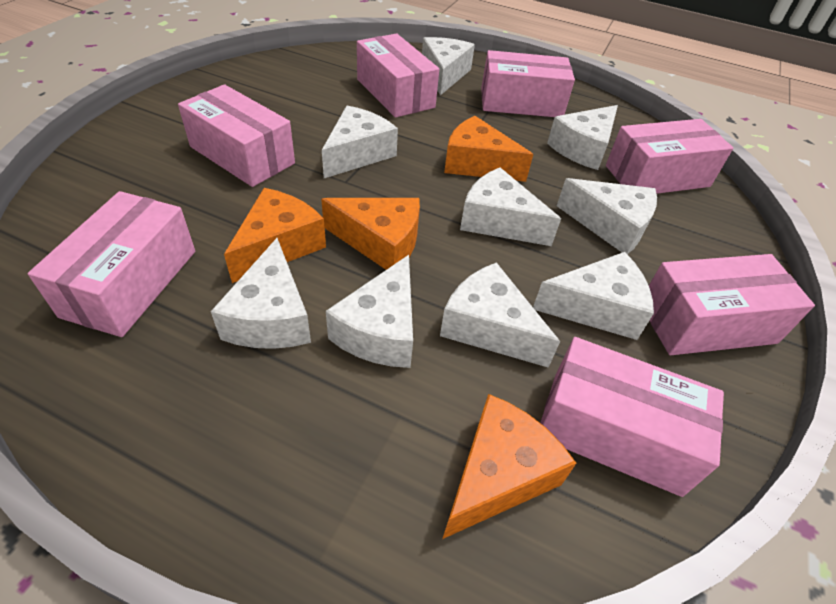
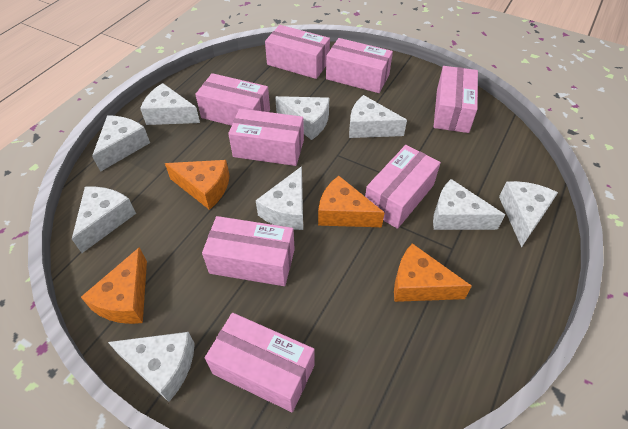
pink box: 7 -> 8

